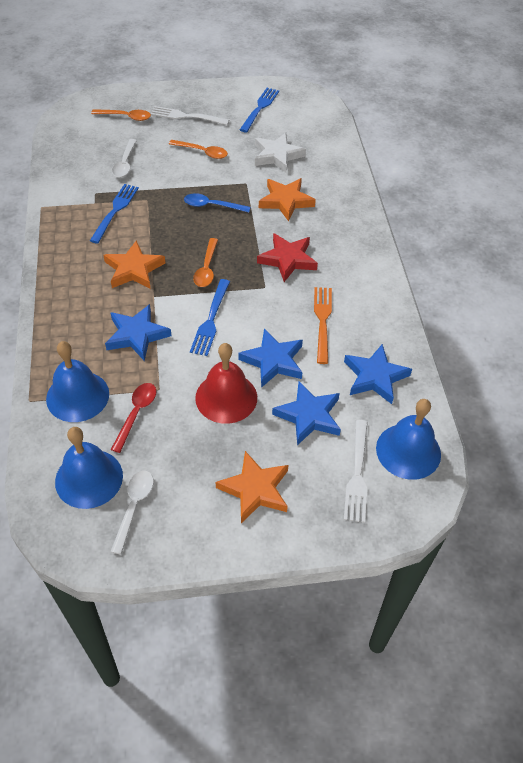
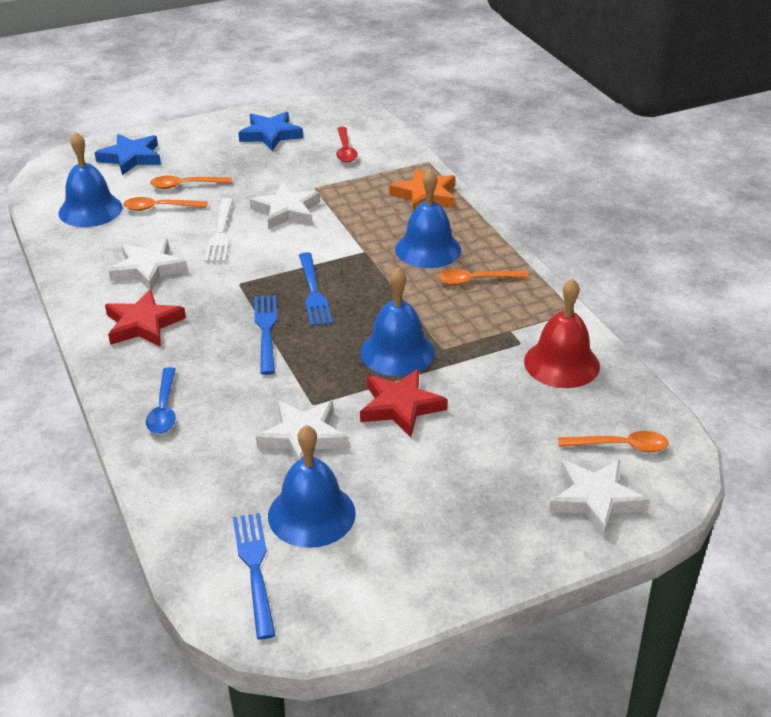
blue bell: 3 -> 4
blue star: 4 -> 2
orange fork: 1 -> 0
orange spoon: 3 -> 4
orange star: 3 -> 1
red star: 1 -> 2
white fork: 2 -> 1
white spoon: 2 -> 0
white star: 1 -> 4

